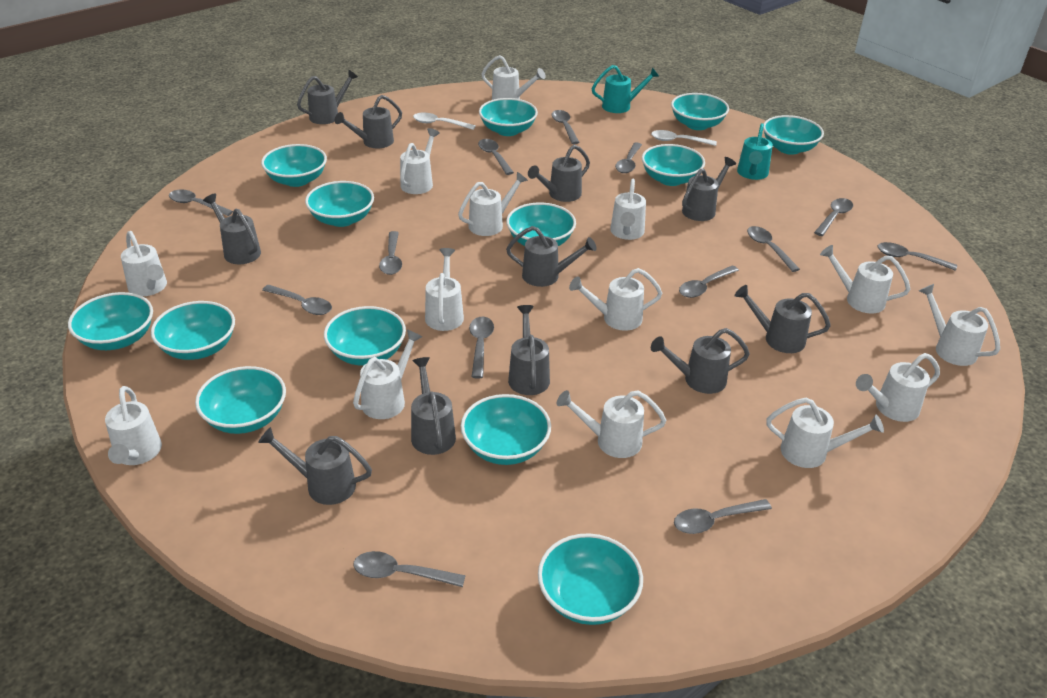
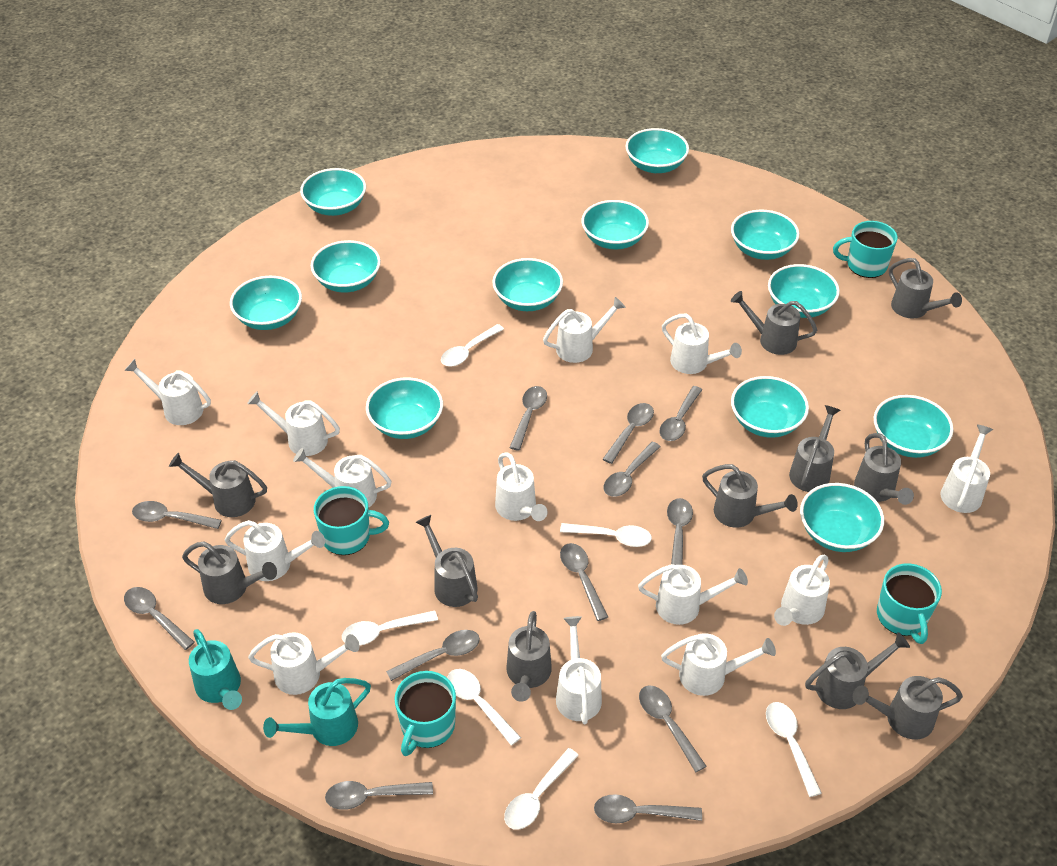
grey spoon: 13 -> 12
turquoise bowl: 13 -> 12
turquoise mug: 0 -> 4
white spoon: 2 -> 6
white watering can: 14 -> 13

